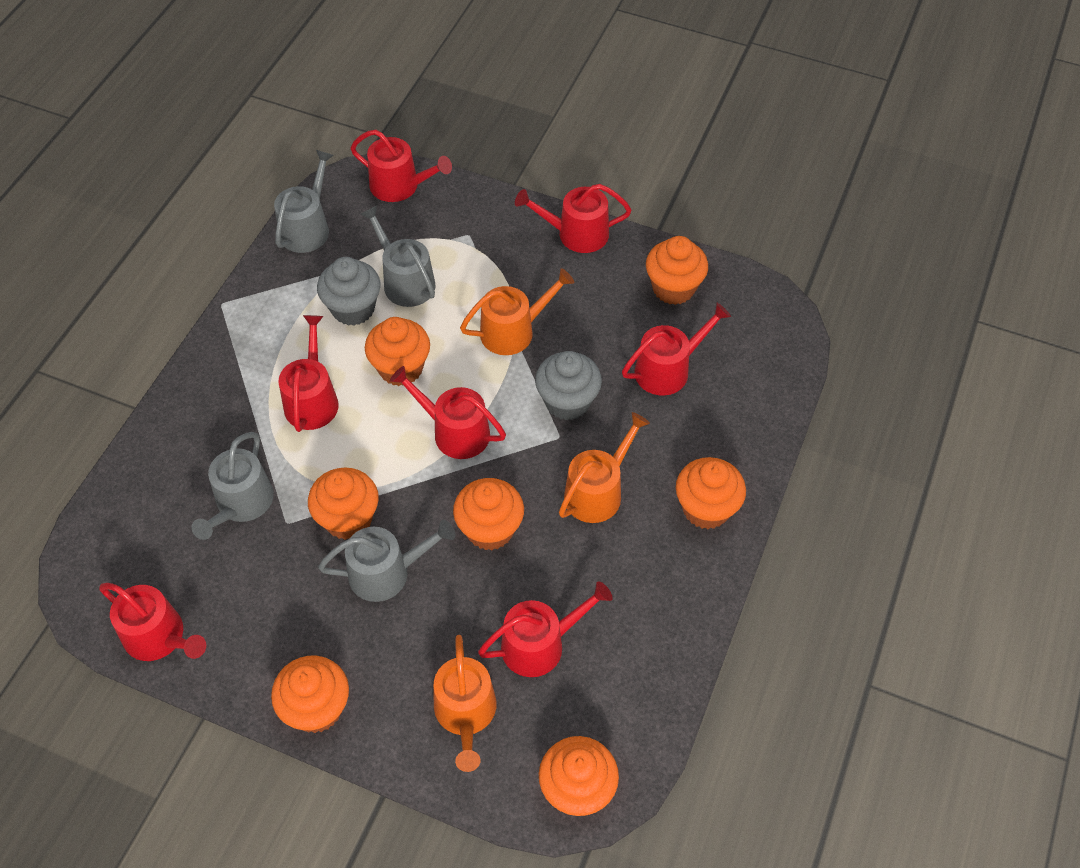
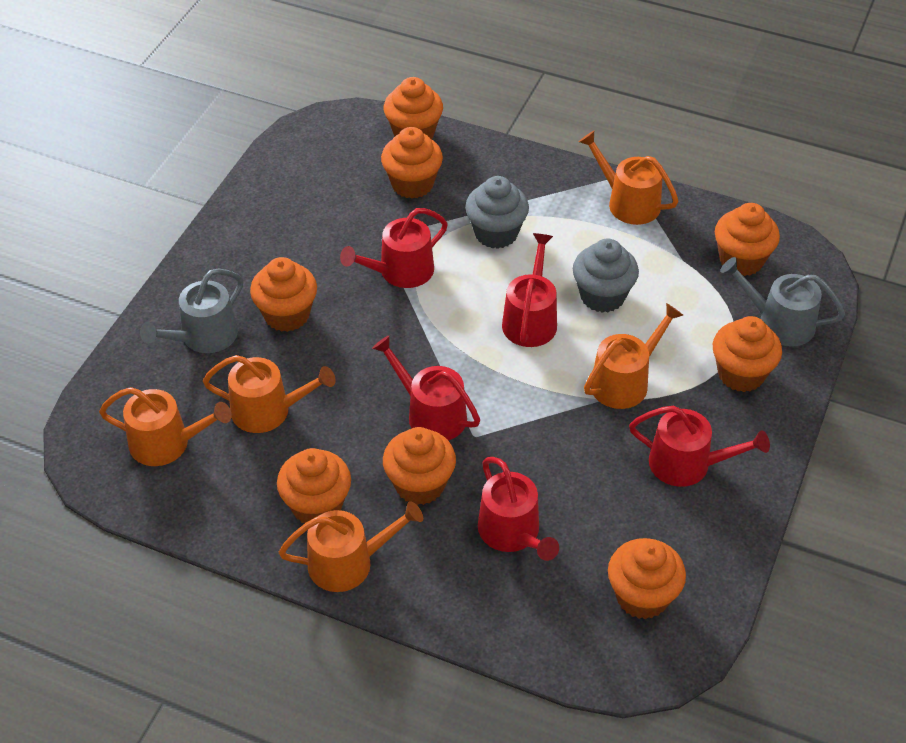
grey watering can: 4 -> 2
orange cupcake: 7 -> 8
orange watering can: 3 -> 5
red watering can: 7 -> 5

